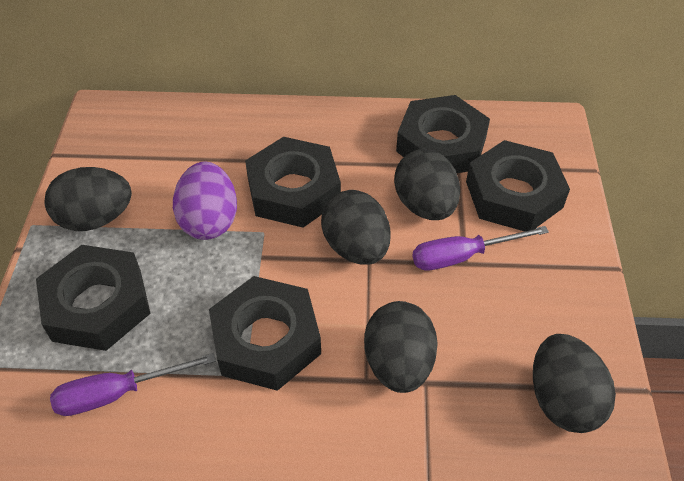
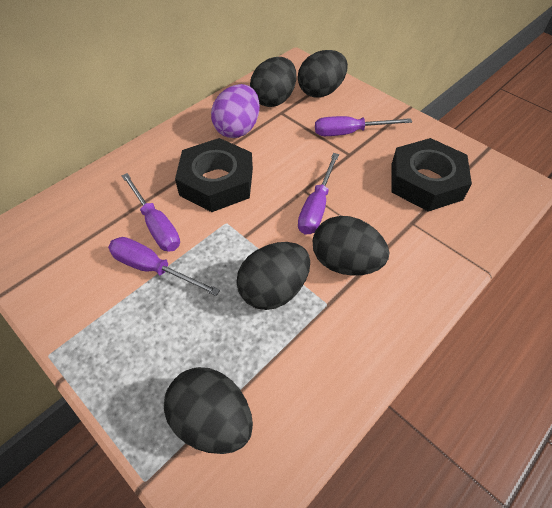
black nut: 5 -> 2
purple screwdriver: 2 -> 4

